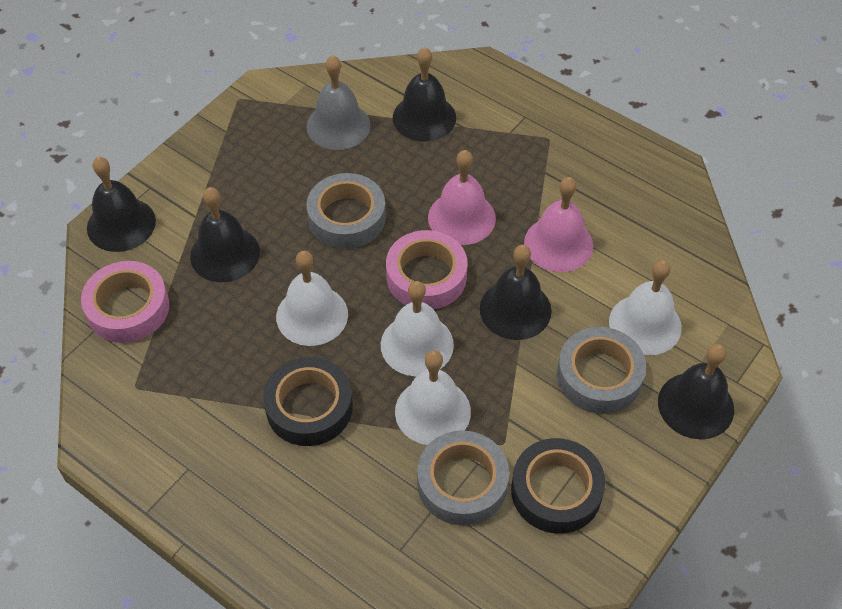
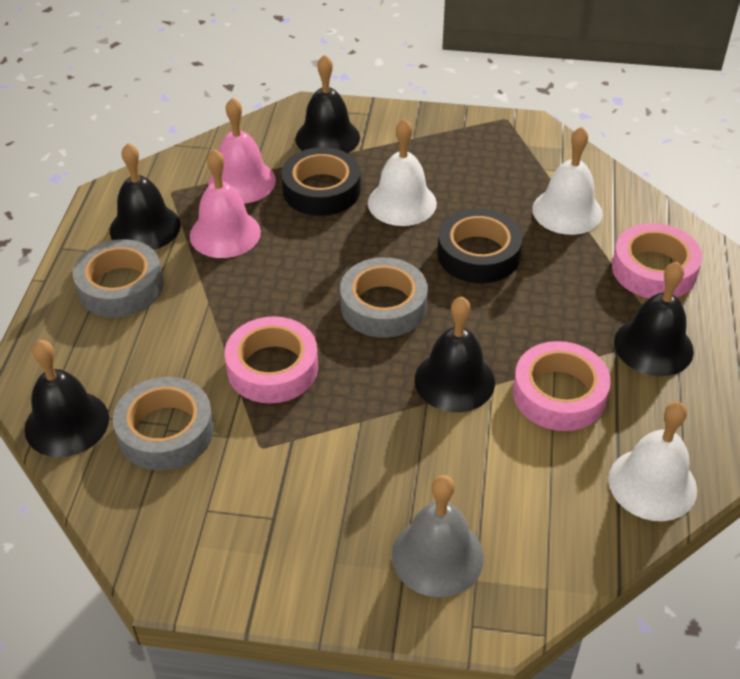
pink tape: 2 -> 3
white bell: 4 -> 3

